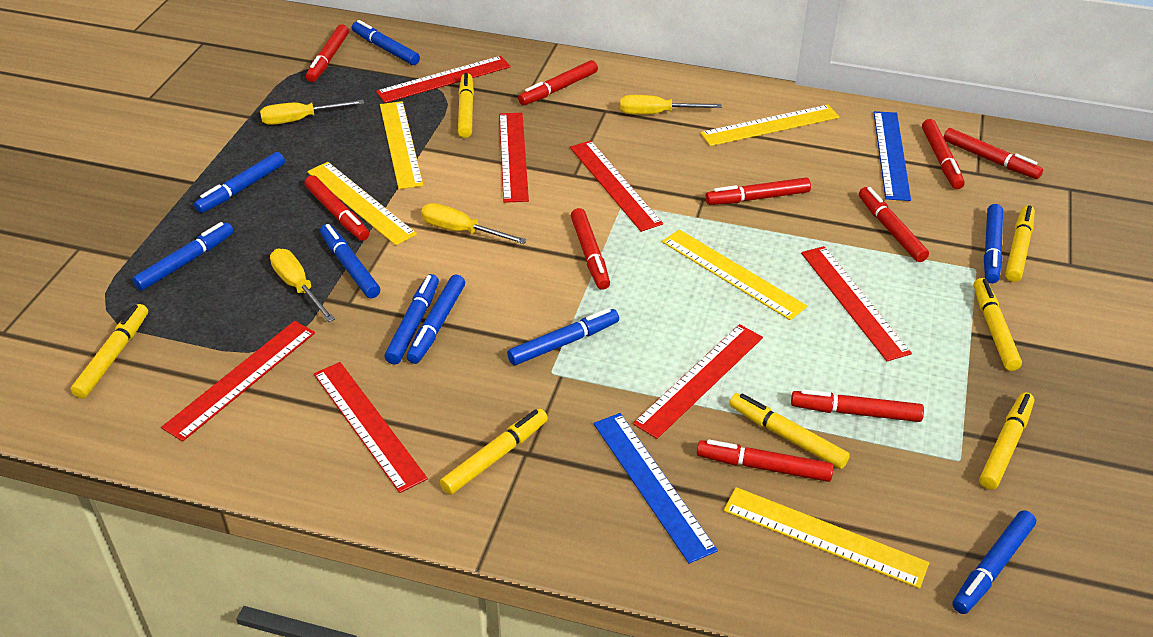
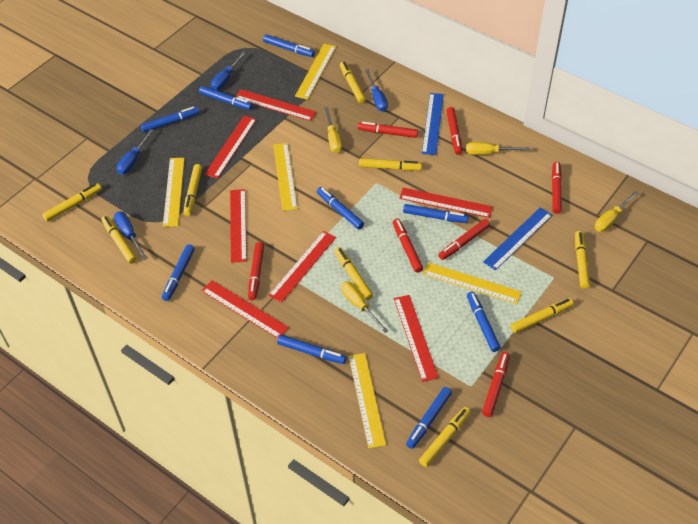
blue screwdriver: 0 -> 4
red marker: 10 -> 7
yellow marker: 7 -> 9

